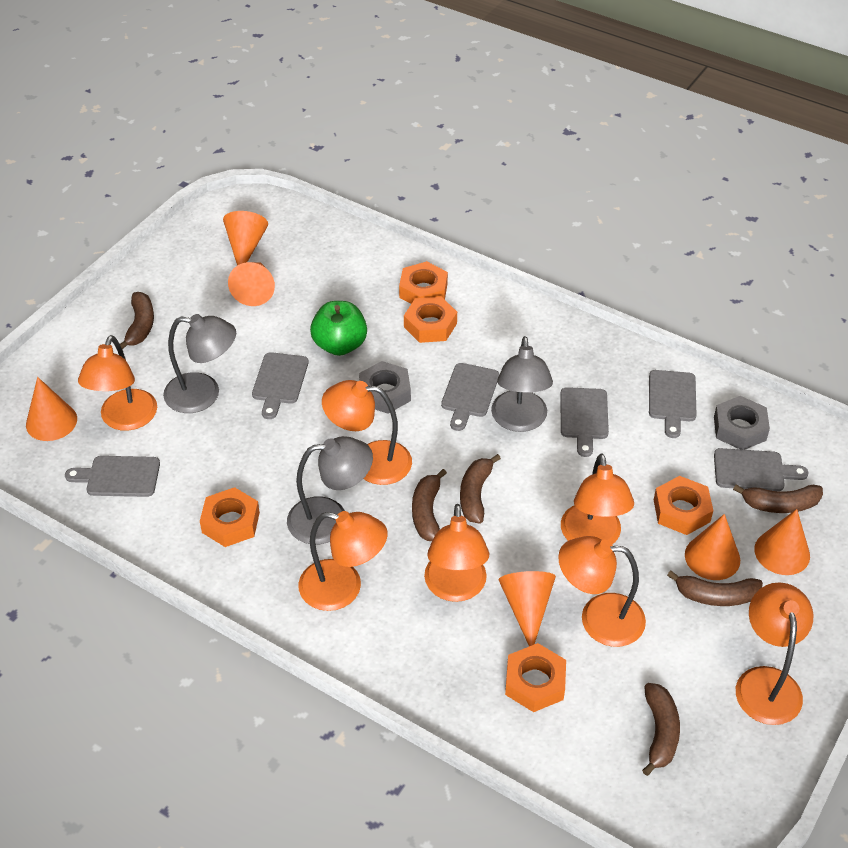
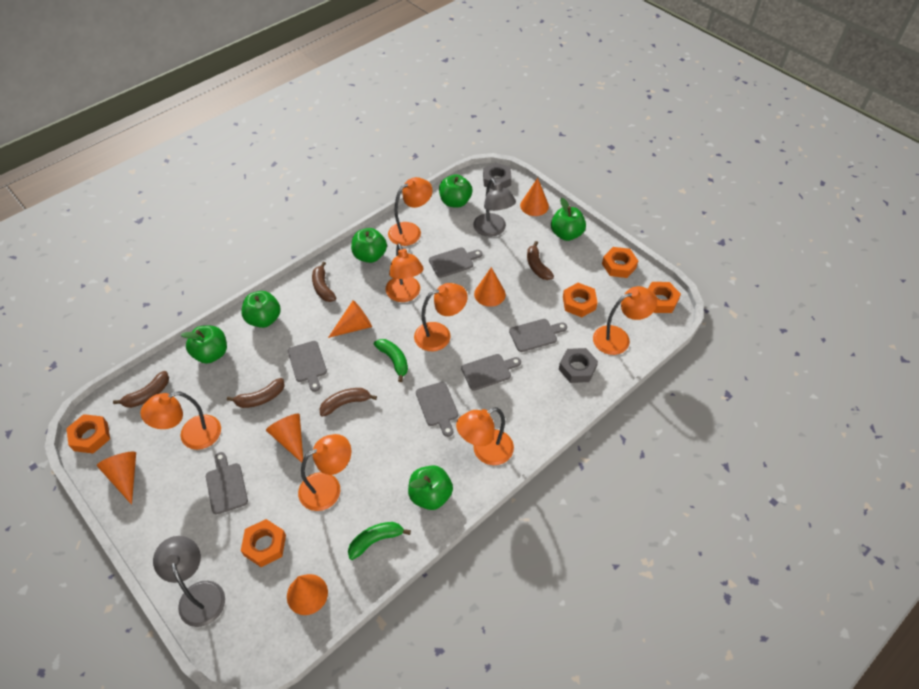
brown banana: 6 -> 5
green apple: 1 -> 6
green banana: 0 -> 2
grey lamp: 3 -> 2

